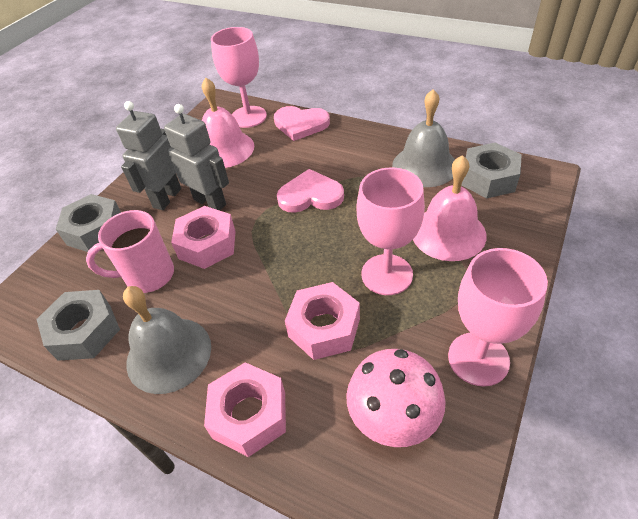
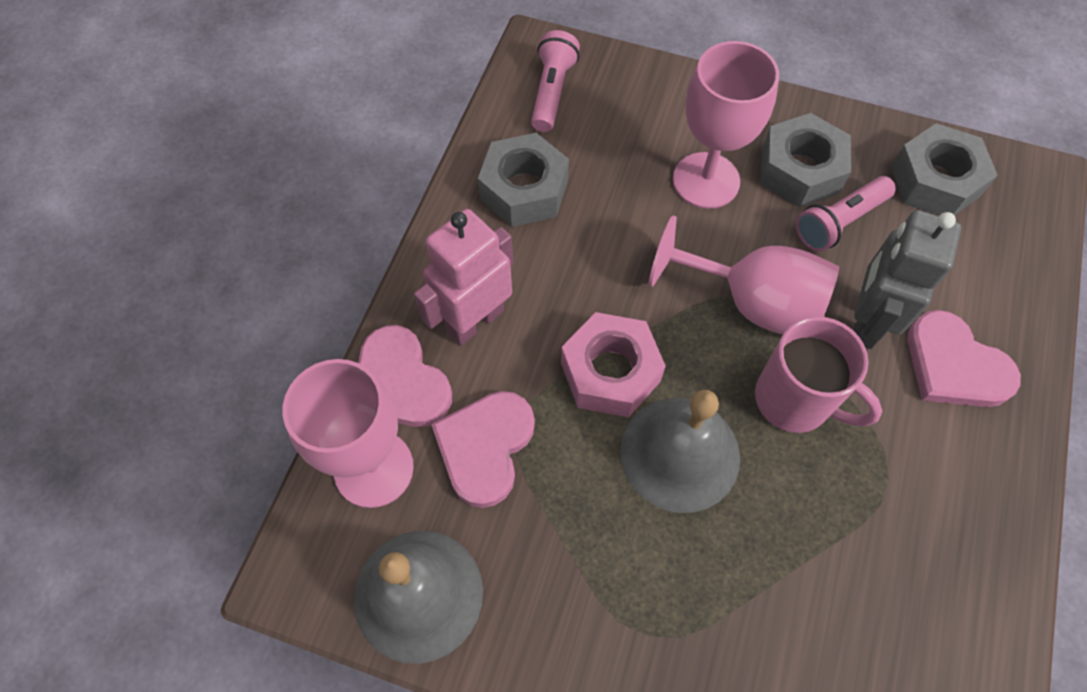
grey robot: 2 -> 1
pink bell: 2 -> 0
pink flashlight: 0 -> 2
pink heart: 2 -> 3
pink mushroom: 1 -> 0
pink nut: 3 -> 1
pink robot: 0 -> 1

